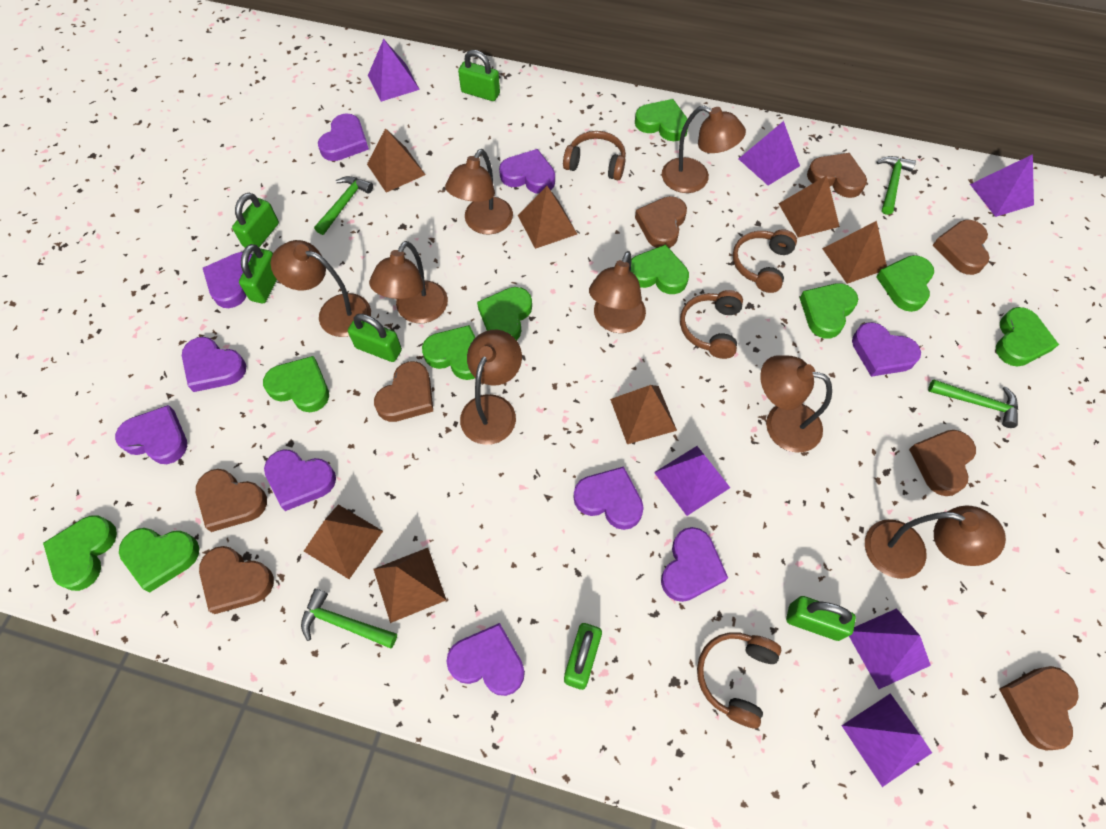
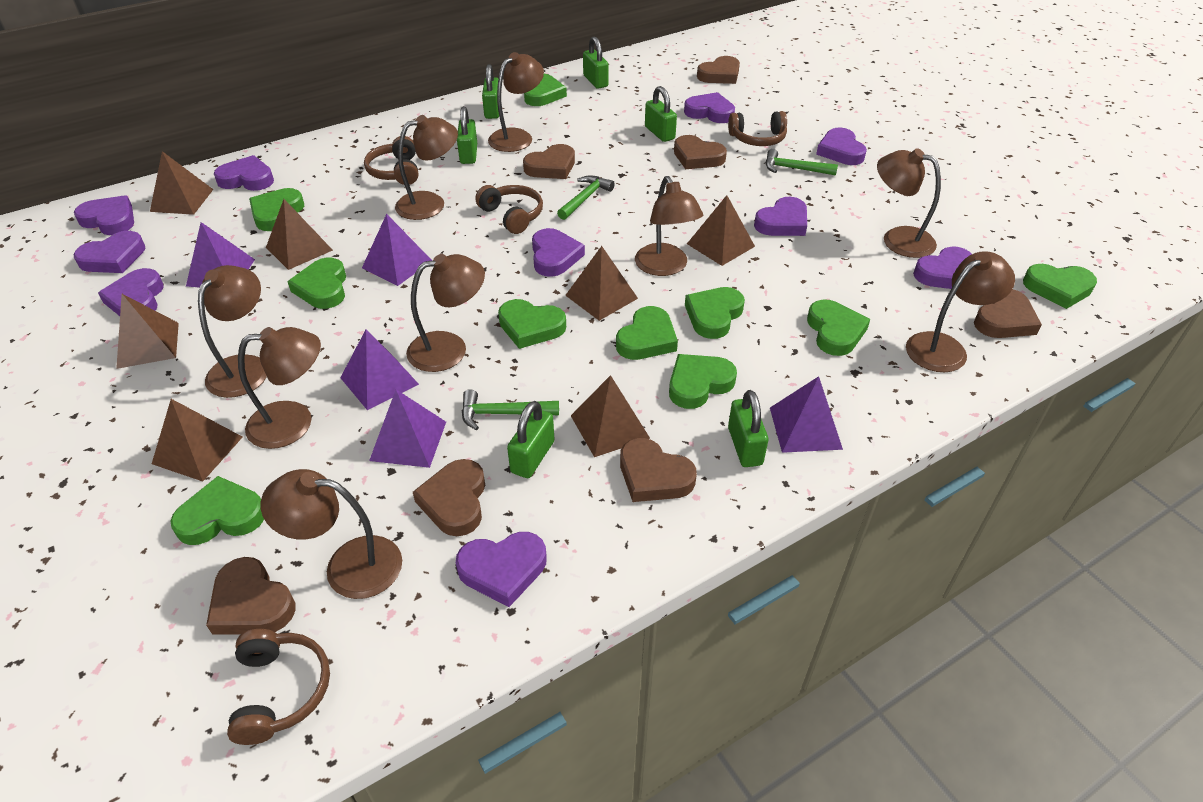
brown heart: 8 -> 7
brown lamp: 8 -> 9
green hammer: 4 -> 3
purple pyramid: 6 -> 5

